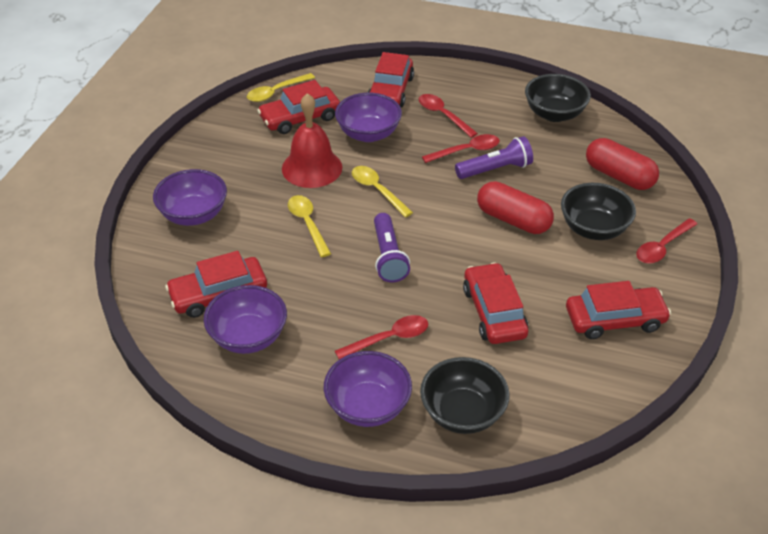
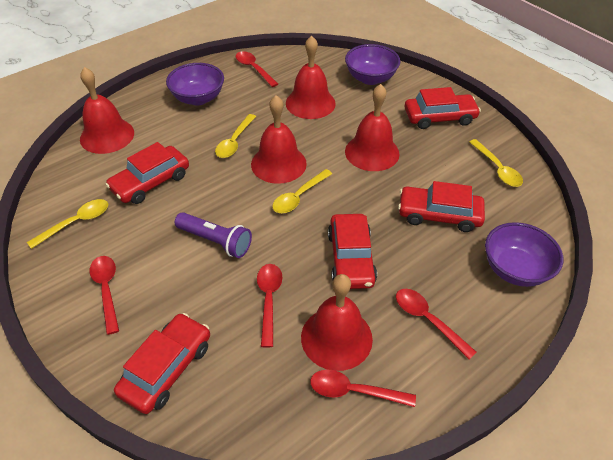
black bowl: 3 -> 0
purple bowl: 4 -> 3
purple flashlight: 2 -> 1
red bell: 1 -> 5
red capsule: 2 -> 0
red spoon: 4 -> 5
yellow spoon: 3 -> 4

